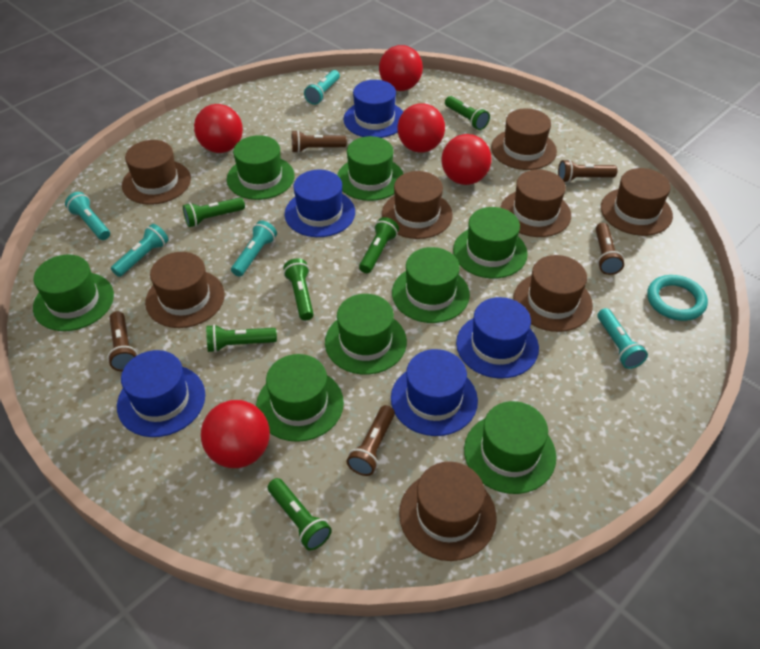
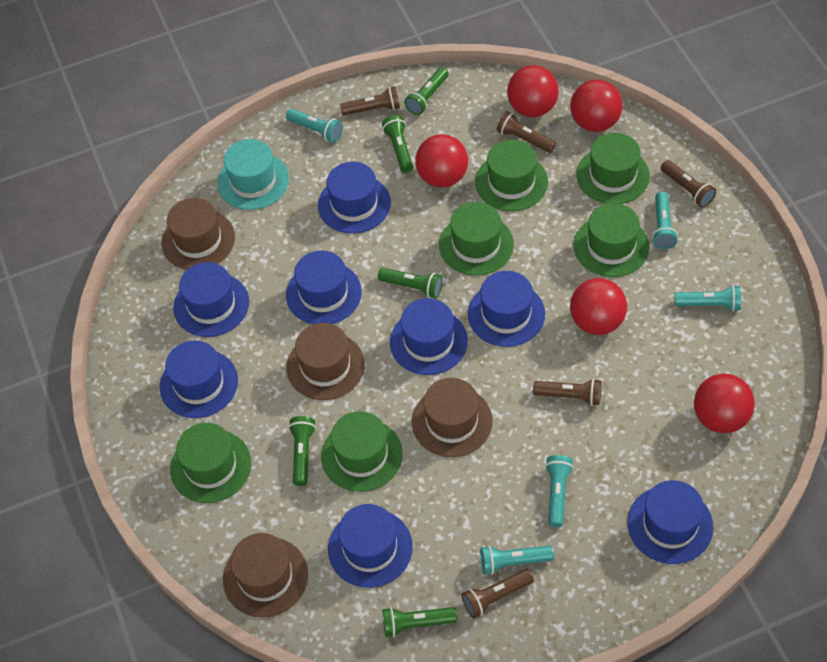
blue hat: 5 -> 8
brown hat: 8 -> 4
green flashlight: 6 -> 5
green hat: 8 -> 6
turquoise hat: 0 -> 1
turquoise ring: 1 -> 0

